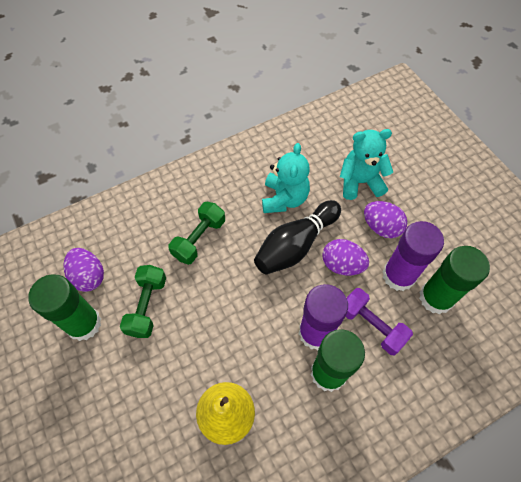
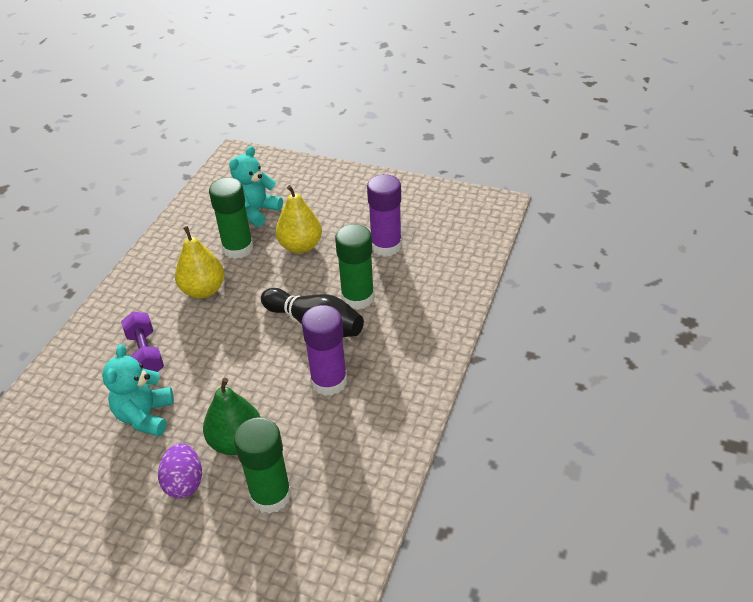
green dumbbell: 2 -> 0
green pear: 0 -> 1
purple egg: 3 -> 1
yellow pear: 1 -> 2

